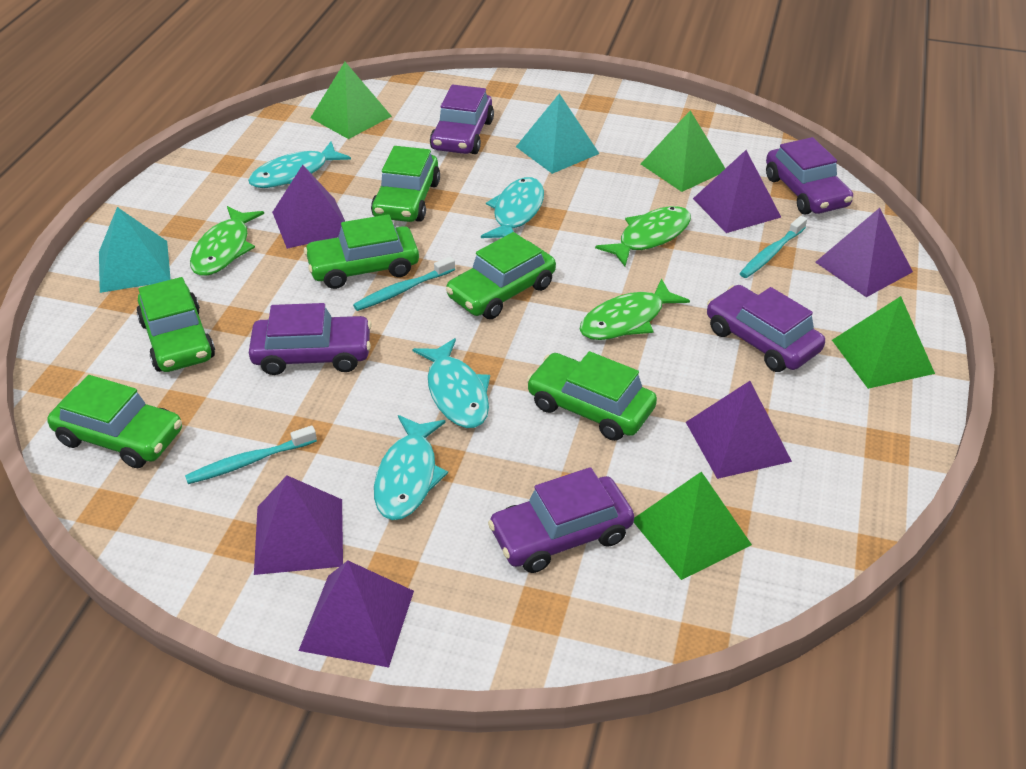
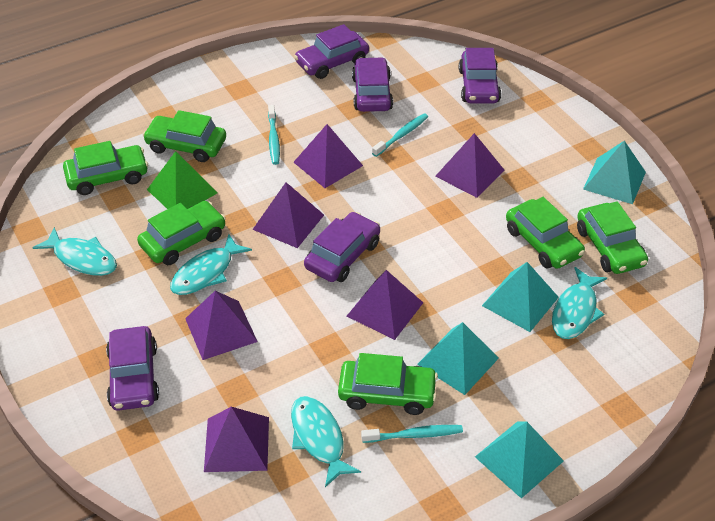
green fish: 3 -> 0
green pyramid: 4 -> 1
turquoise pyramid: 2 -> 4

